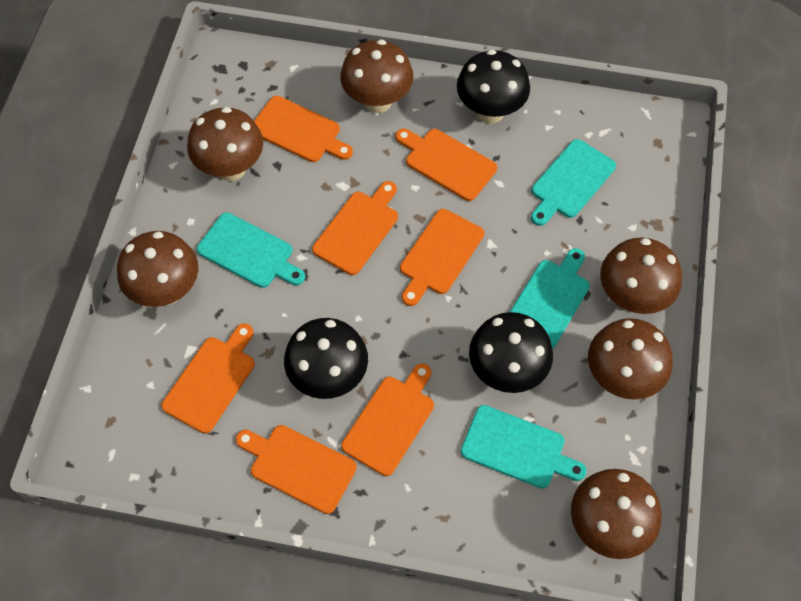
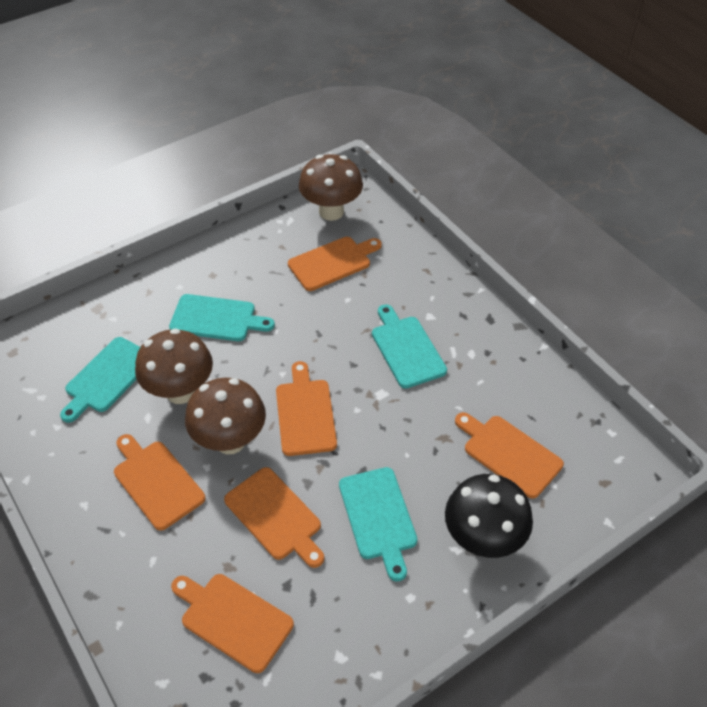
black mushroom: 3 -> 1
brown mushroom: 6 -> 3
orange cutting board: 7 -> 6

